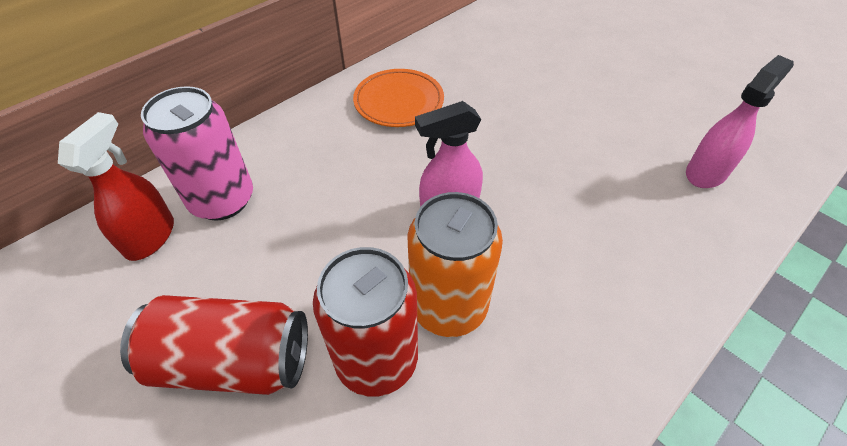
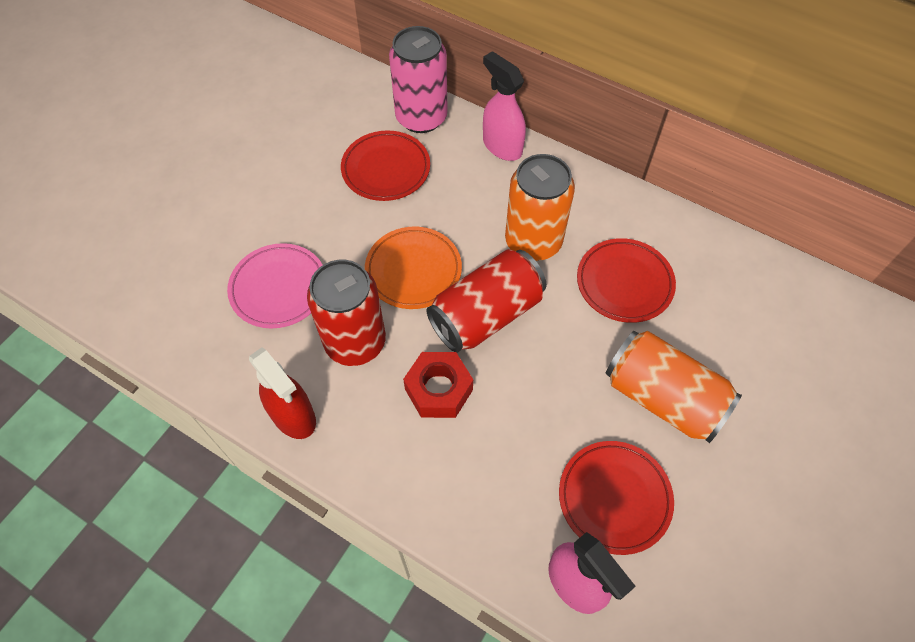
orange can: 1 -> 2
pink plate: 0 -> 1
red nut: 0 -> 1
red plate: 0 -> 3

